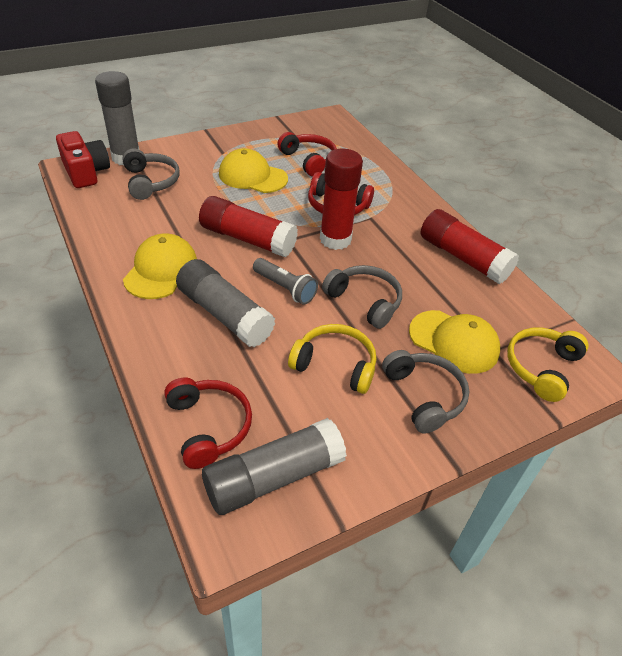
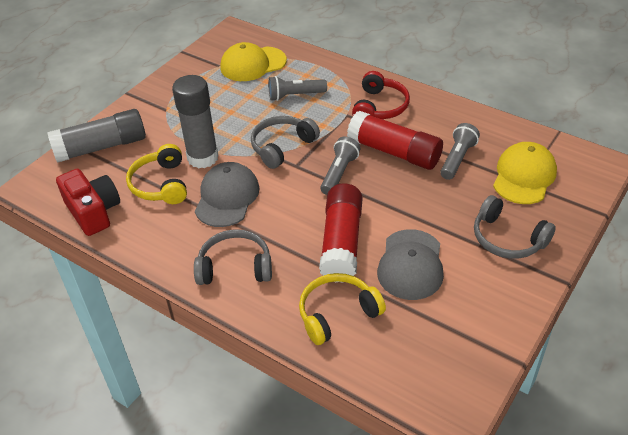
grey cap: 0 -> 2
grey flashlight: 1 -> 3
grey glue stick: 3 -> 2
red glue stick: 3 -> 2
red headphones: 3 -> 1
yellow cap: 3 -> 2

